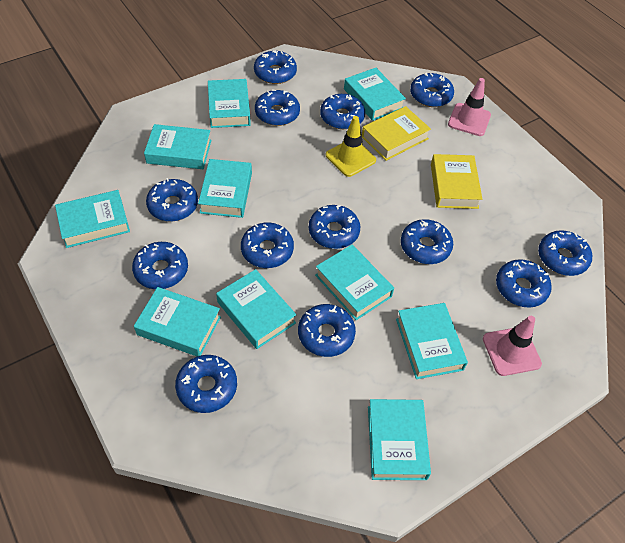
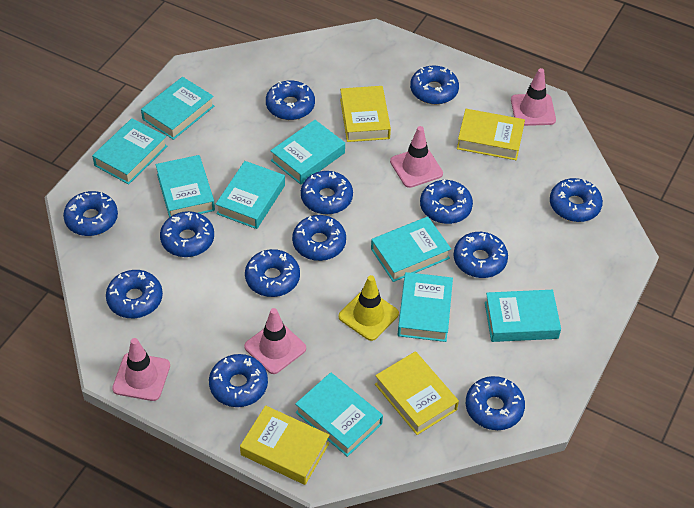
pink traffic cone: 2 -> 4
turquoise book: 10 -> 9
yellow book: 2 -> 4

